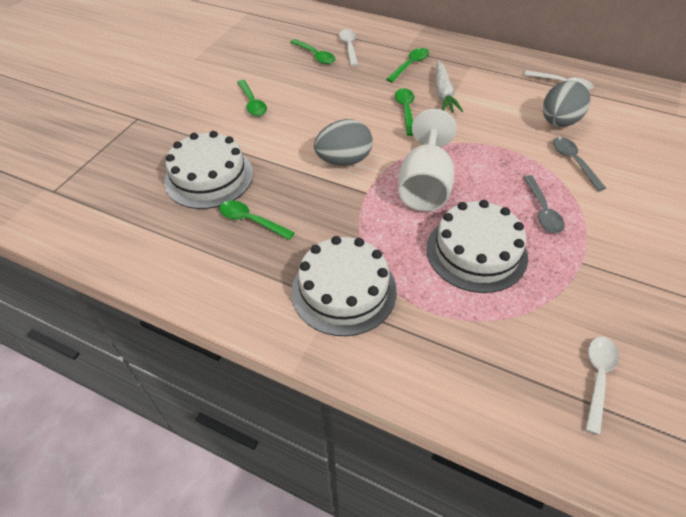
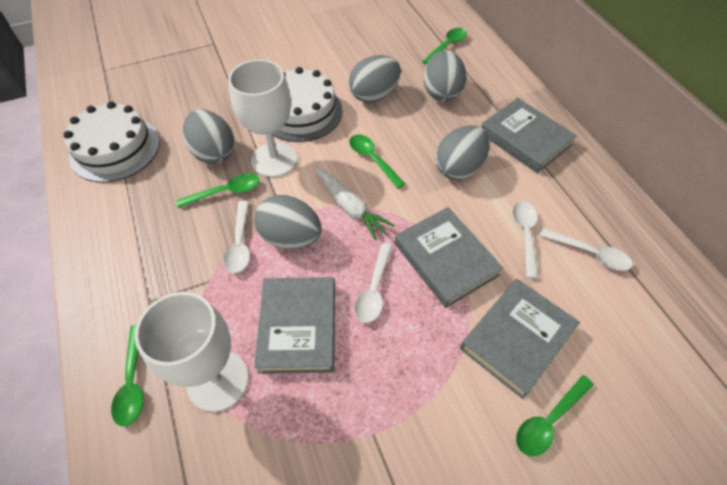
grey book: 0 -> 4
grey egg: 2 -> 5
grey spoon: 2 -> 0
white cake: 3 -> 2
white goblet: 1 -> 2
white spoon: 3 -> 4

